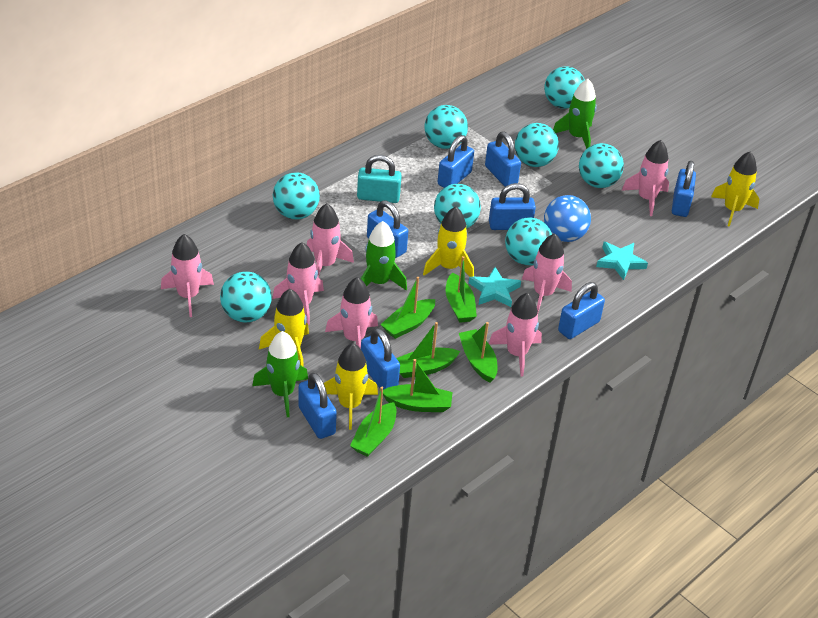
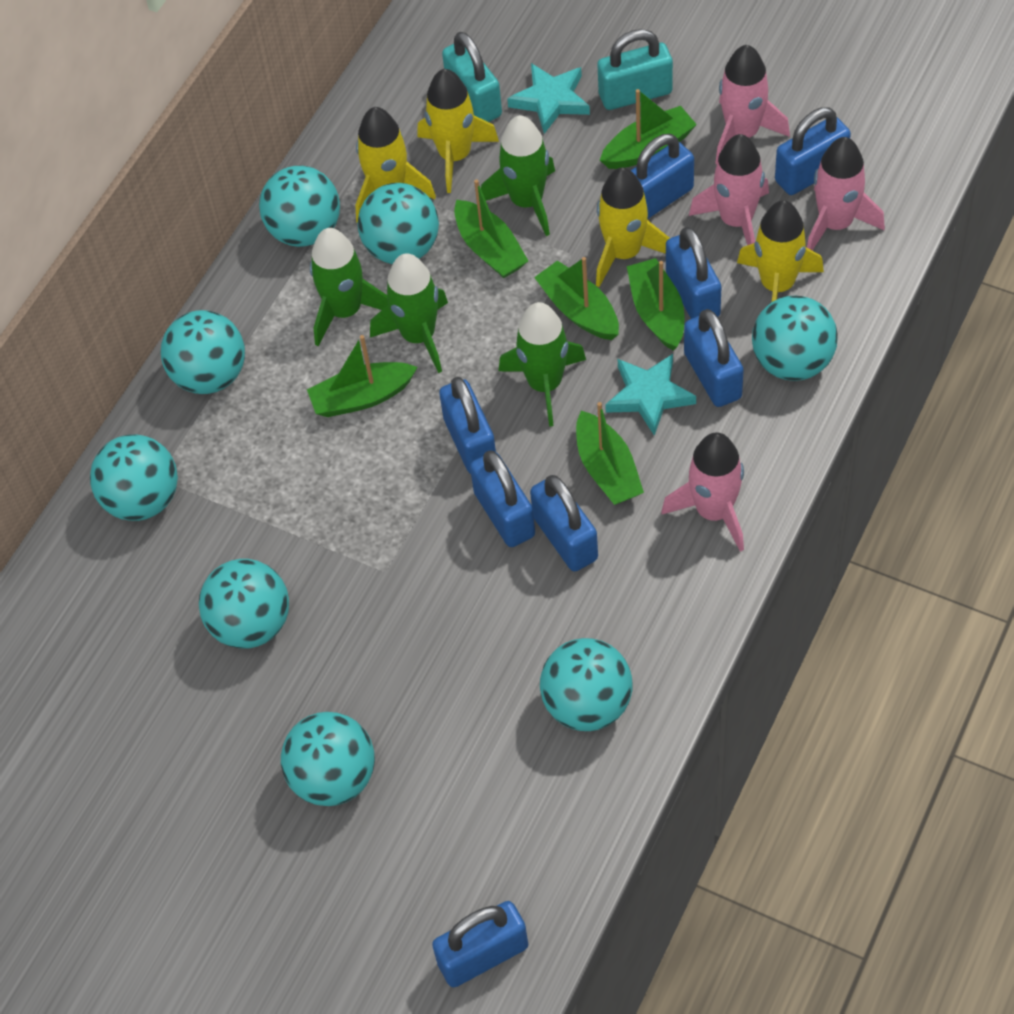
blue ball: 1 -> 0
green rocket: 3 -> 4
pink rocket: 7 -> 4
turquoise padlock: 1 -> 2

